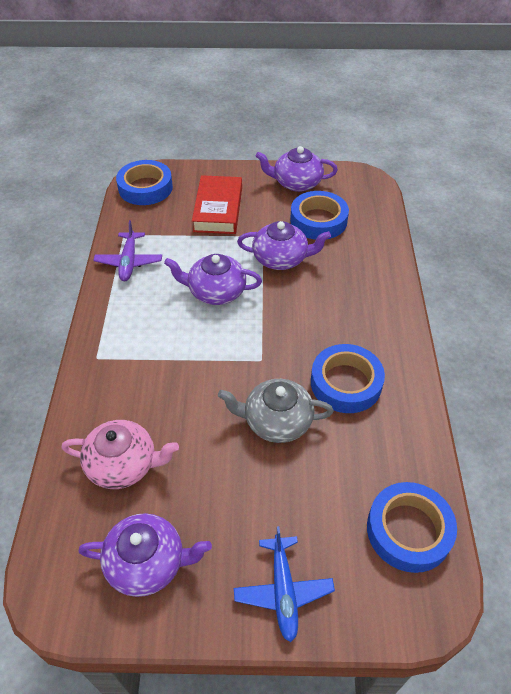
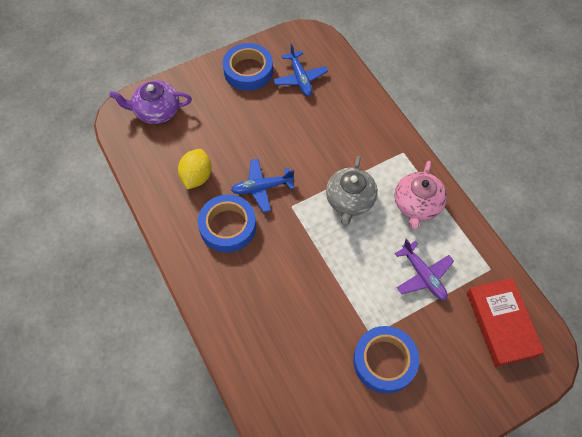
blue plane: 1 -> 2
blue tape: 4 -> 3
purple teapot: 4 -> 1
yellow lemon: 0 -> 1

